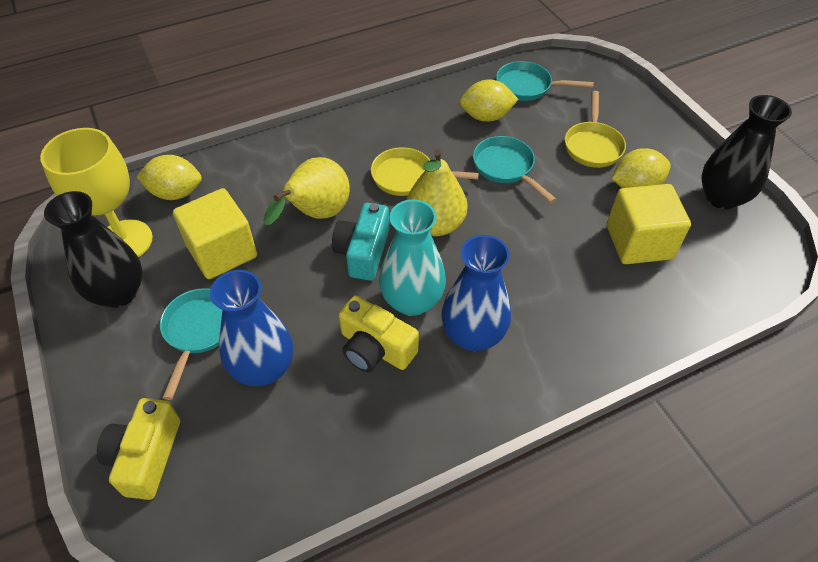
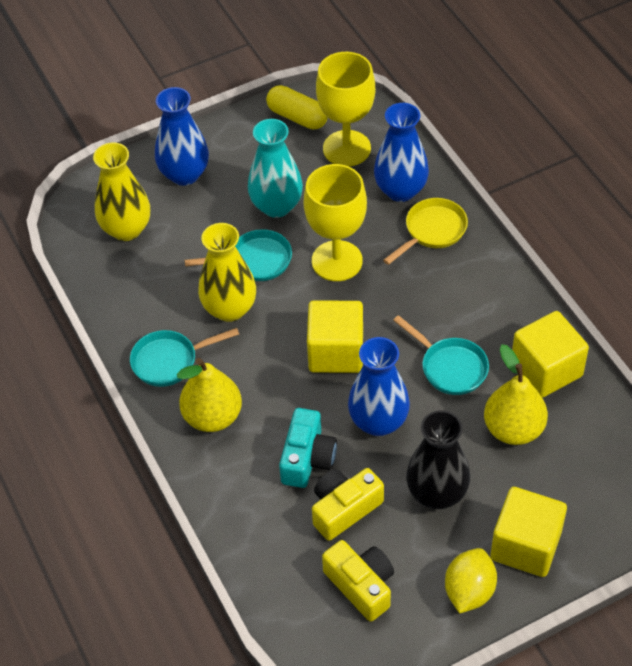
black vase: 2 -> 1
blue vase: 2 -> 3
yellow capsule: 0 -> 1
yellow cube: 2 -> 3
yellow goblet: 1 -> 2
yellow lemon: 3 -> 1
yellow pan: 2 -> 1
yellow vase: 0 -> 2

